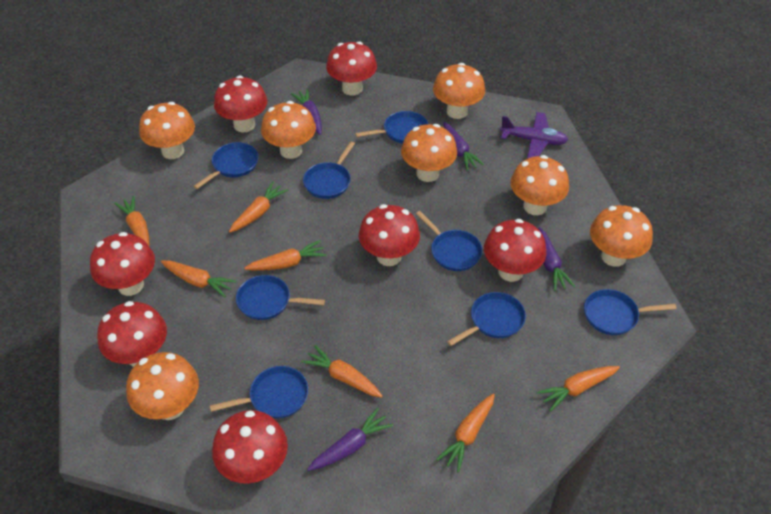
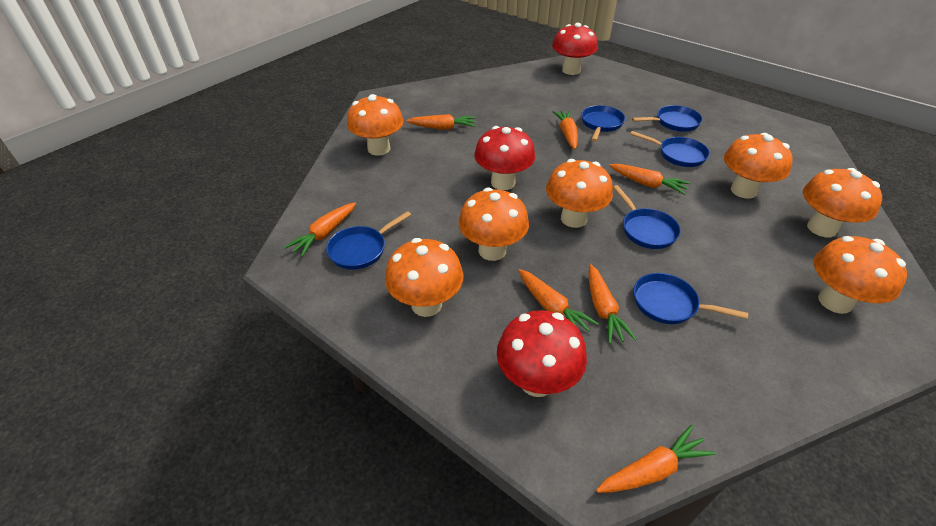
blue pan: 8 -> 6
purple carrot: 4 -> 0
purple plane: 1 -> 0
red mushroom: 7 -> 3

